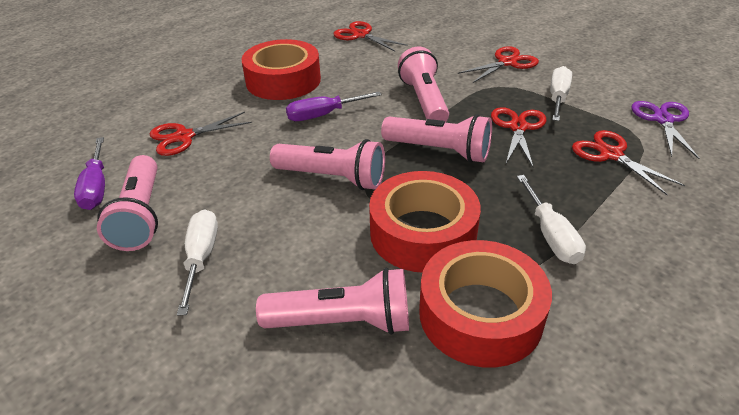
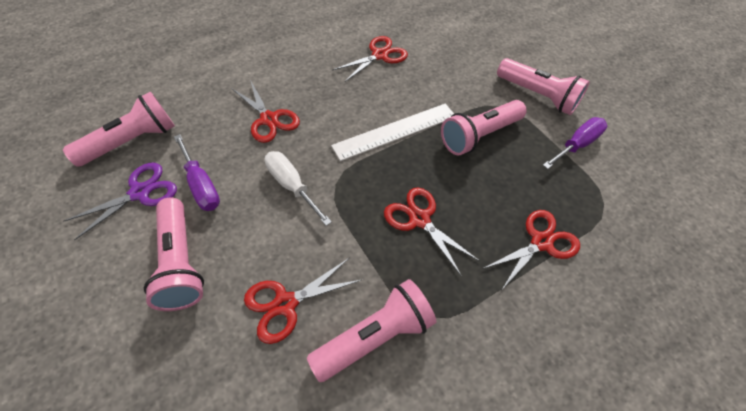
red tape: 3 -> 0
white ruler: 0 -> 1
white screwdriver: 3 -> 1

